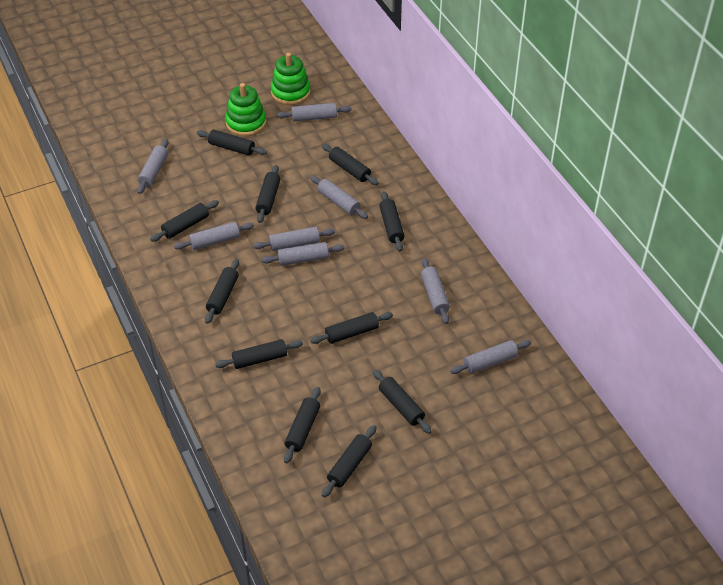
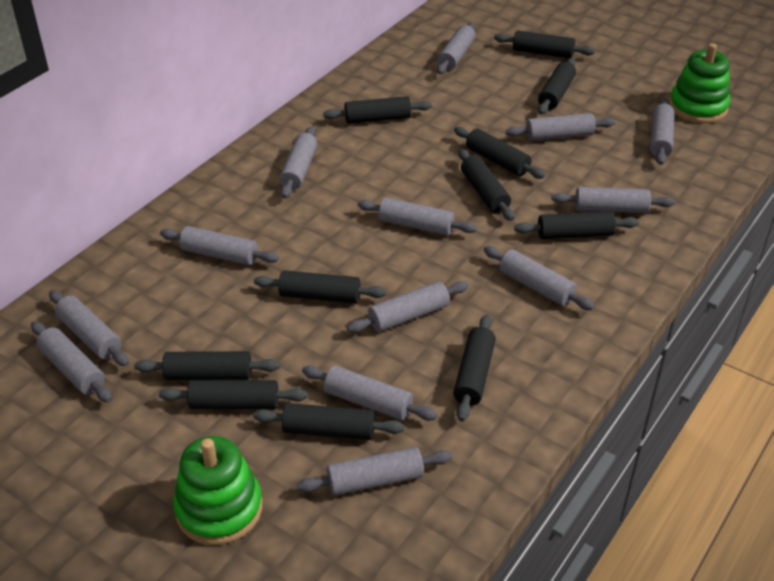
grey rolling pin: 8 -> 13

